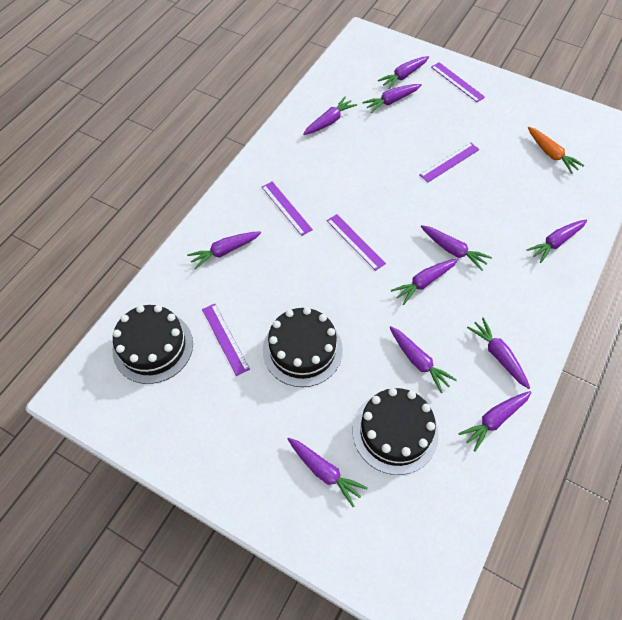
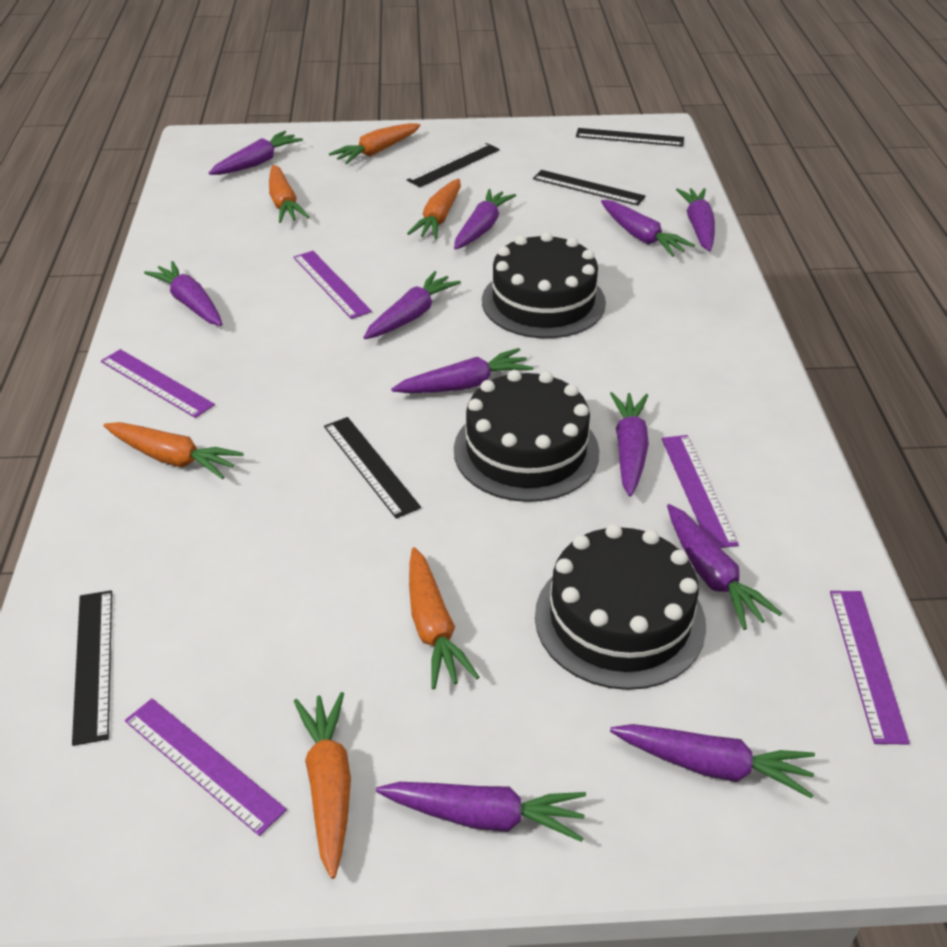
black ruler: 0 -> 5
orange carrot: 1 -> 6

